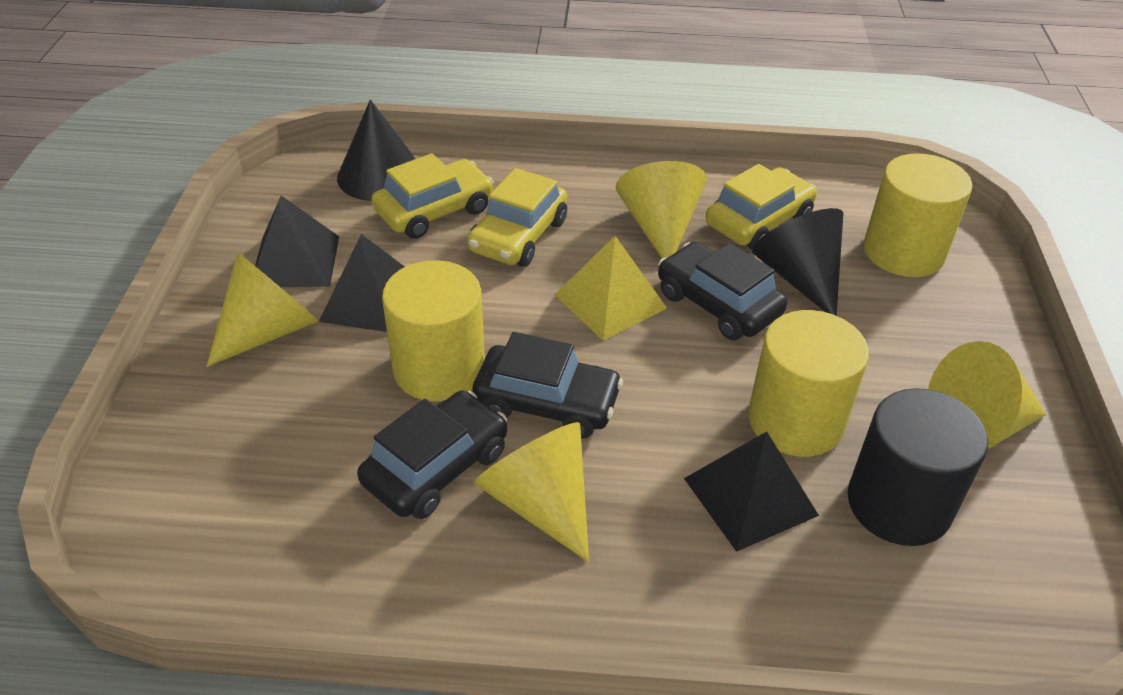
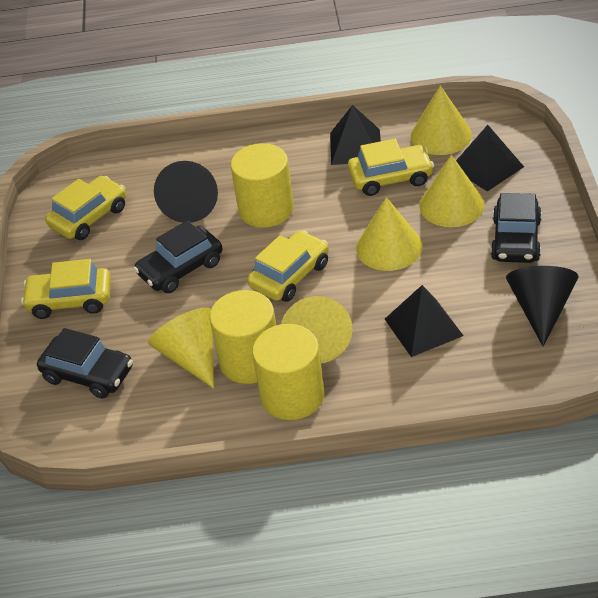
black cylinder: 1 -> 0
yellow car: 3 -> 4
yellow cone: 4 -> 5
yellow pyramid: 1 -> 0

